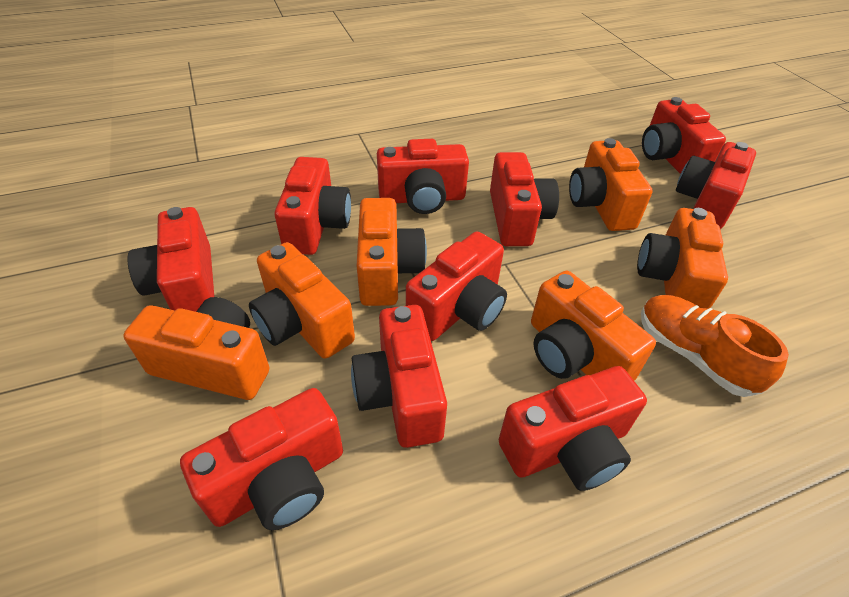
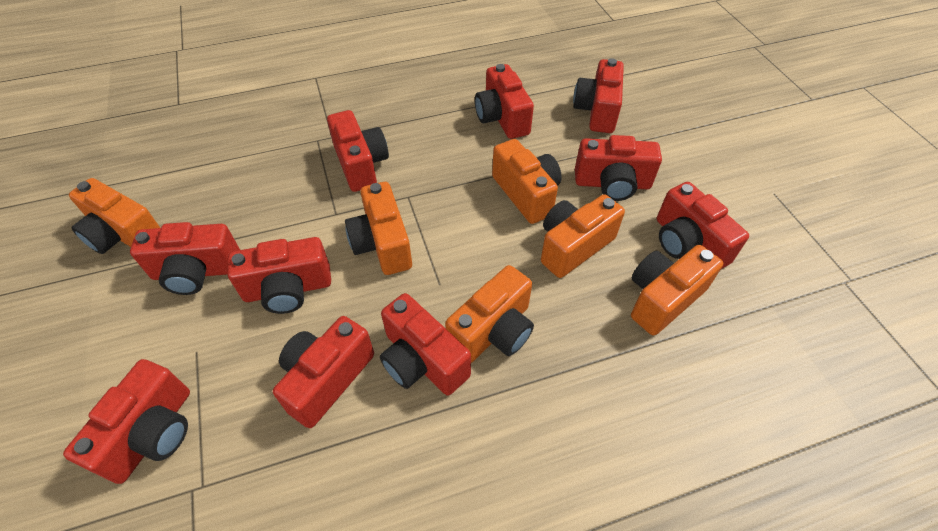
orange shoe: 1 -> 0

